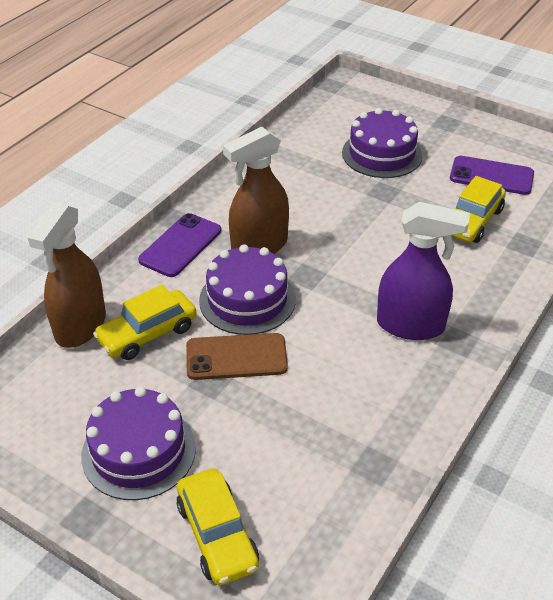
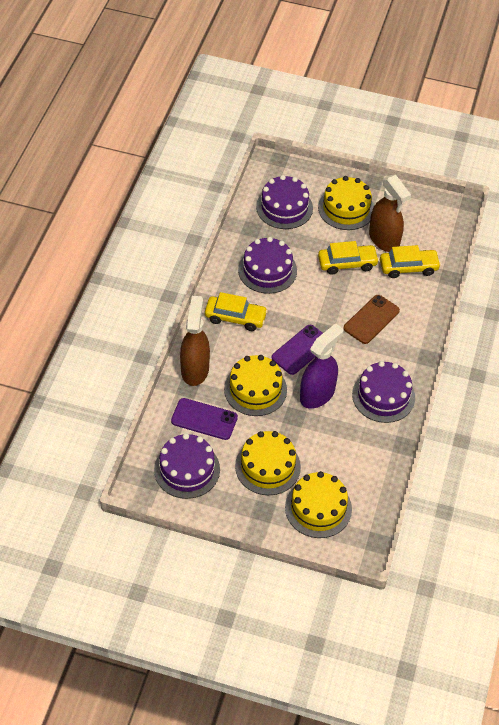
purple cake: 3 -> 4
yellow cake: 0 -> 4

